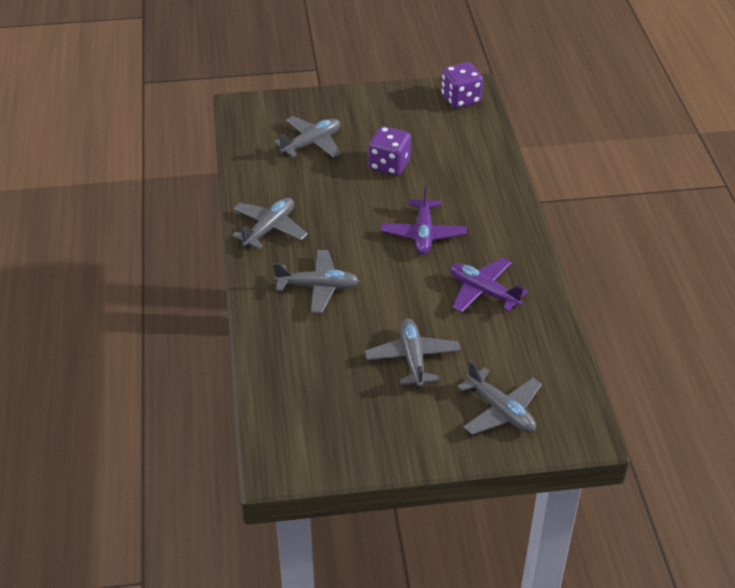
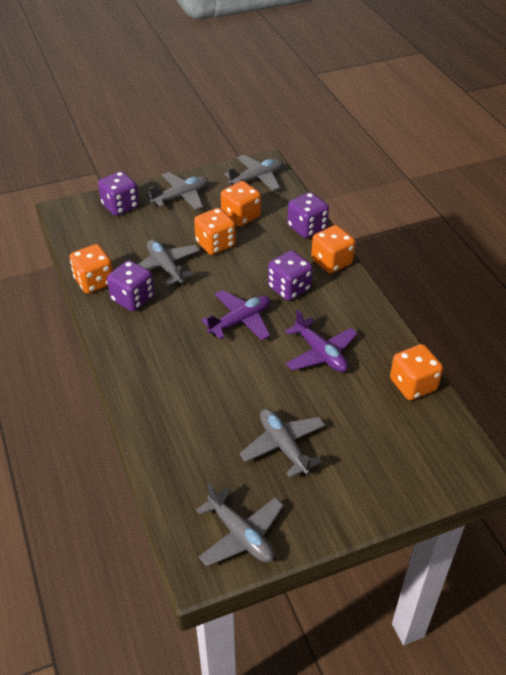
orange dice: 0 -> 5
purple dice: 2 -> 4

